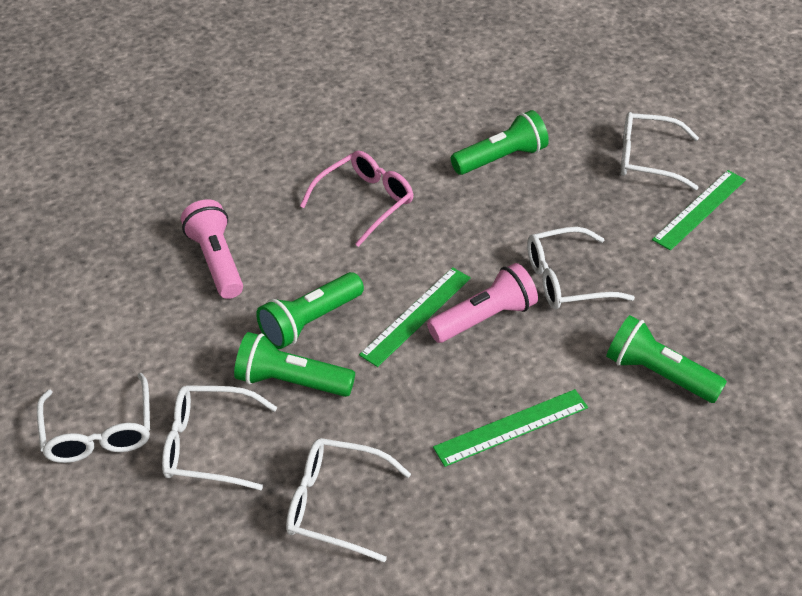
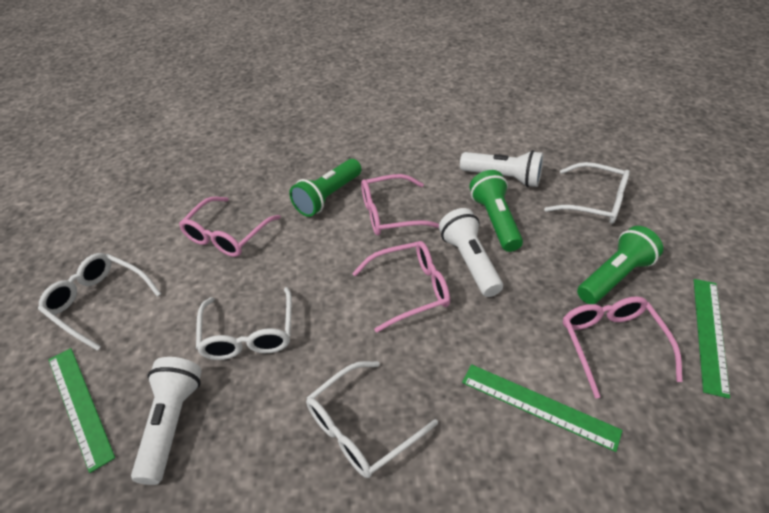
green flashlight: 4 -> 3
pink flashlight: 2 -> 0
pink glasses: 1 -> 4
white flashlight: 0 -> 3
white glasses: 5 -> 4

